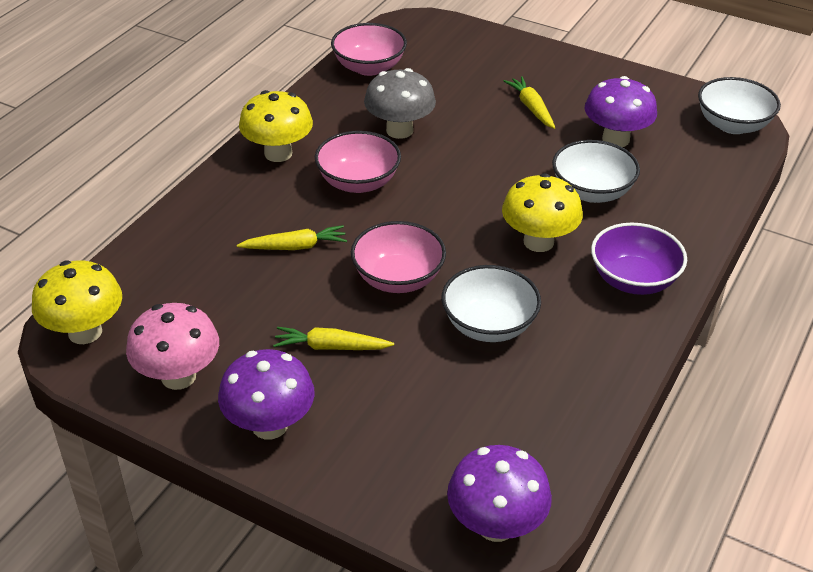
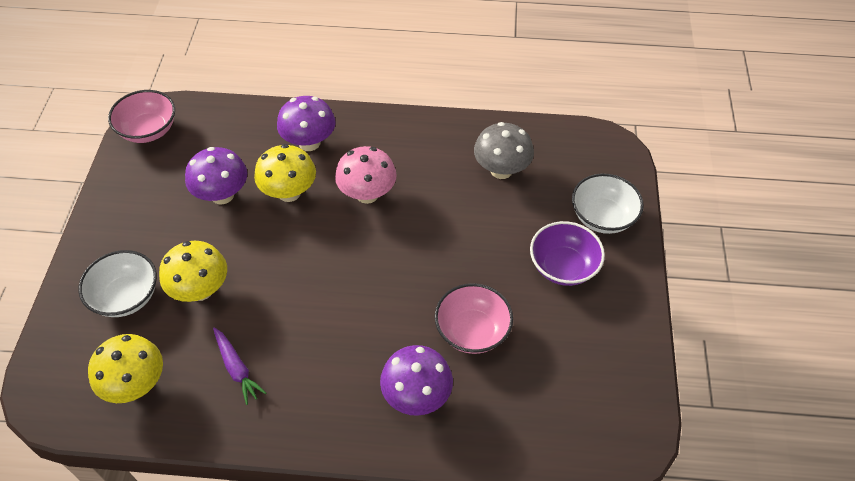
pink bowl: 3 -> 2
purple carrot: 0 -> 1
white bowl: 3 -> 2
yellow carrot: 3 -> 0

